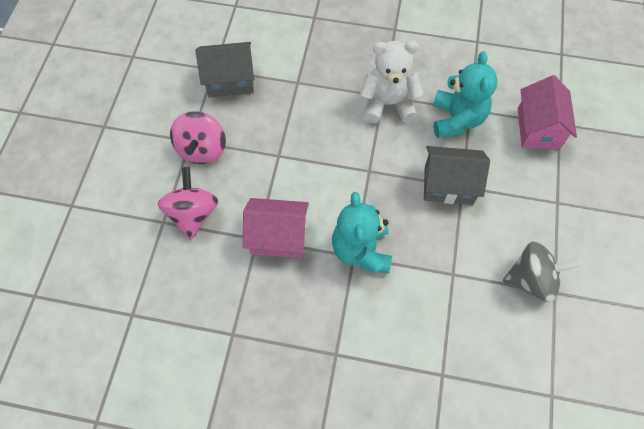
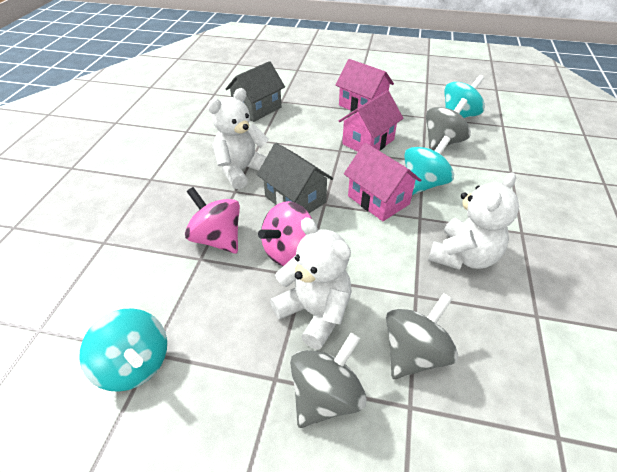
grey spinning top: 1 -> 3
pink house: 2 -> 3
turquoise spinning top: 0 -> 3
turquoise teddy bear: 2 -> 0
white teddy bear: 1 -> 3

